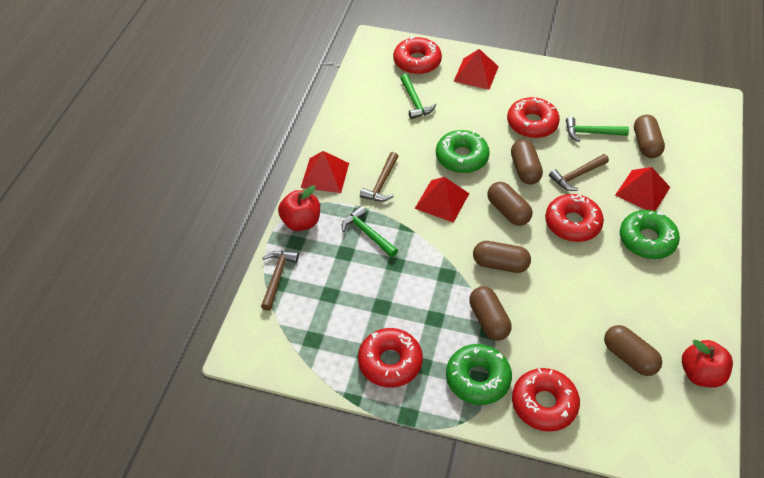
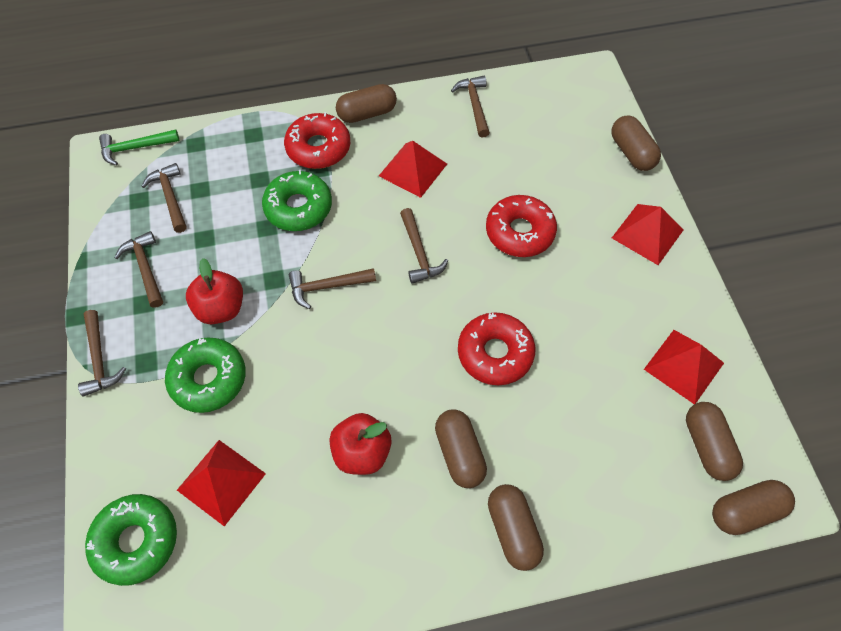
brown hammer: 3 -> 6
green hammer: 3 -> 1
red donut: 5 -> 3

